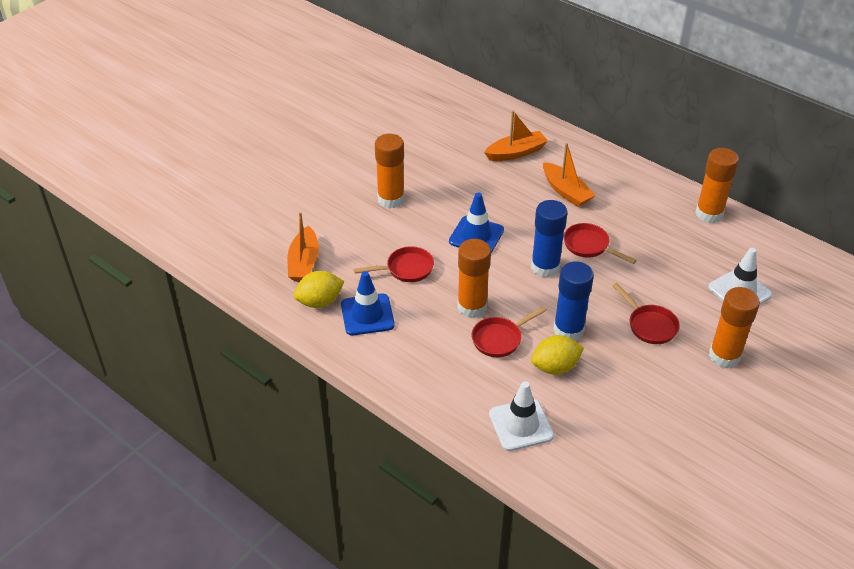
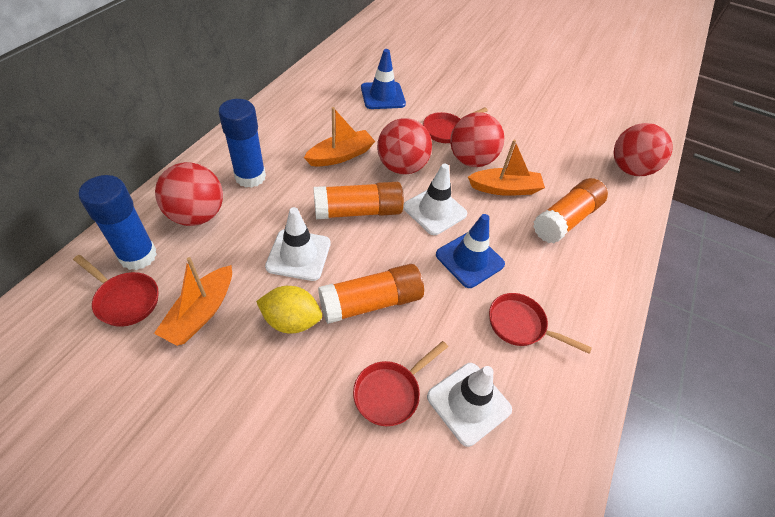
orange glue stick: 4 -> 3
red ball: 0 -> 4
white traffic cone: 2 -> 3
yellow lemon: 2 -> 1

